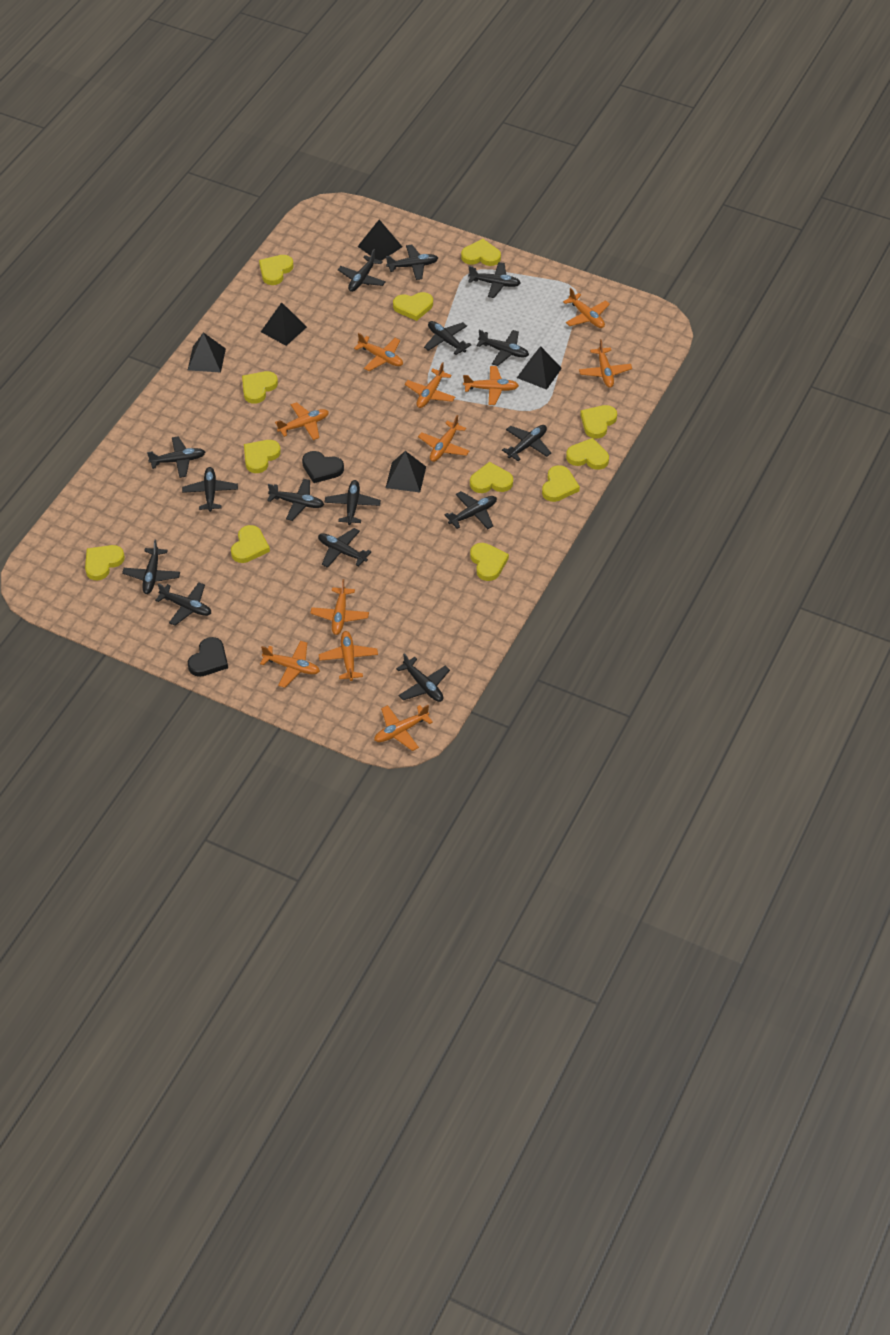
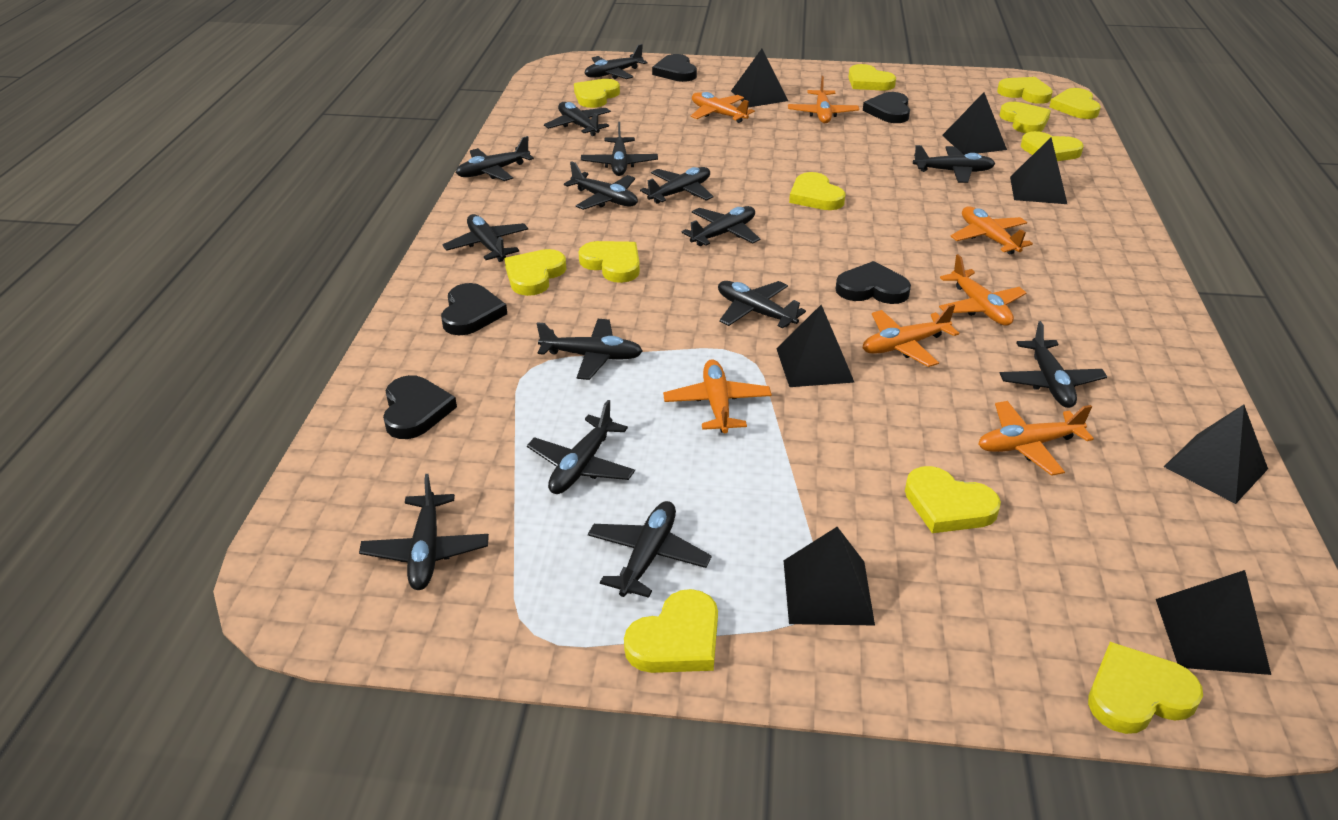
black heart: 2 -> 5
black pyramid: 5 -> 7
orange plane: 11 -> 7

